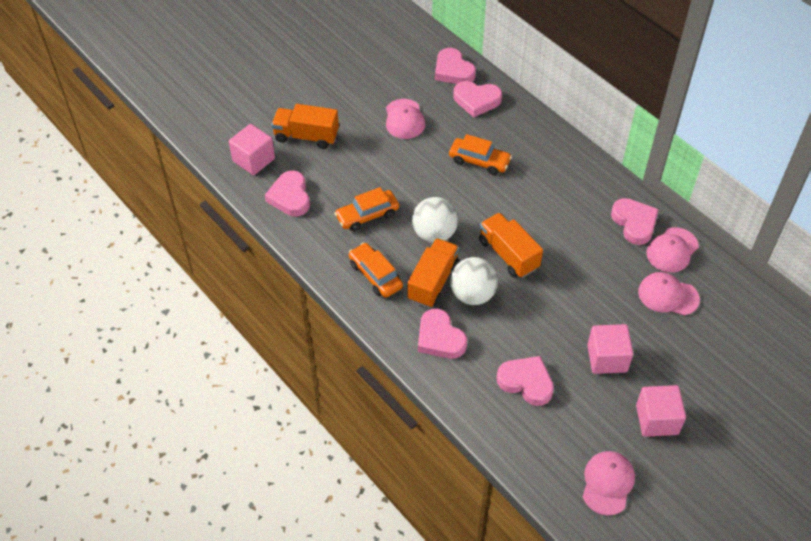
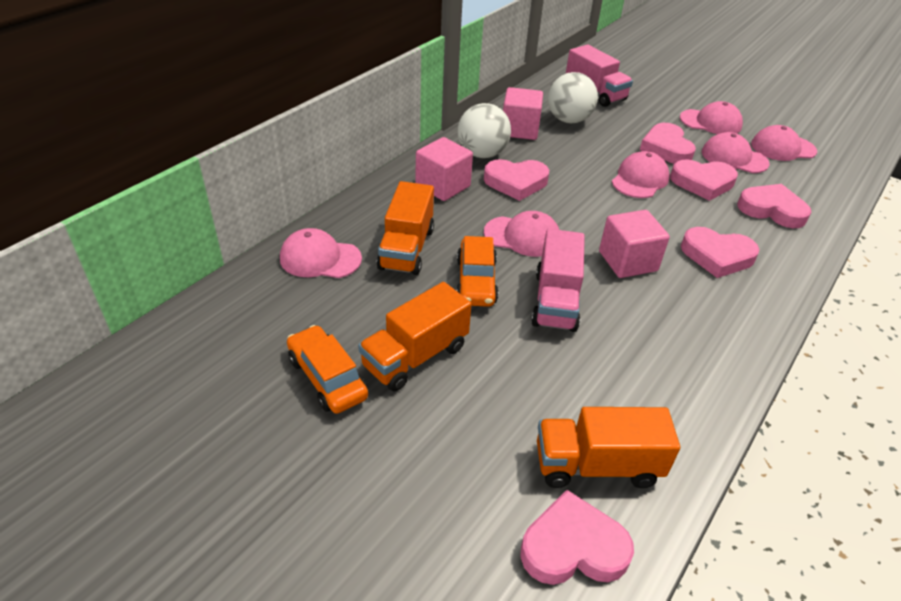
orange car: 3 -> 2
pink cap: 4 -> 6
pink truck: 0 -> 2

